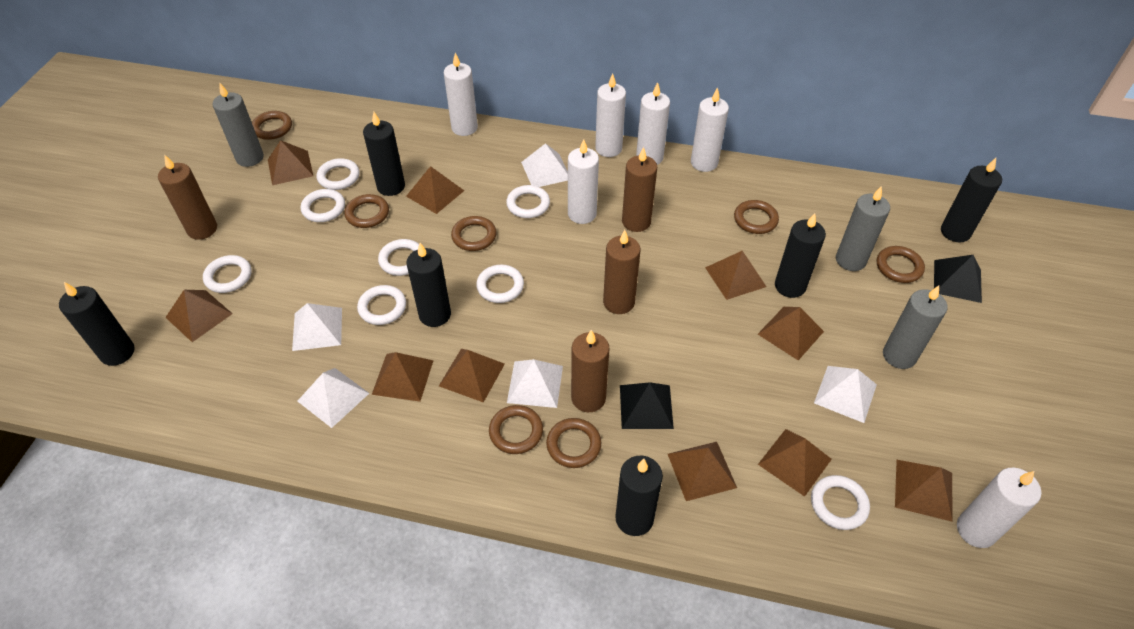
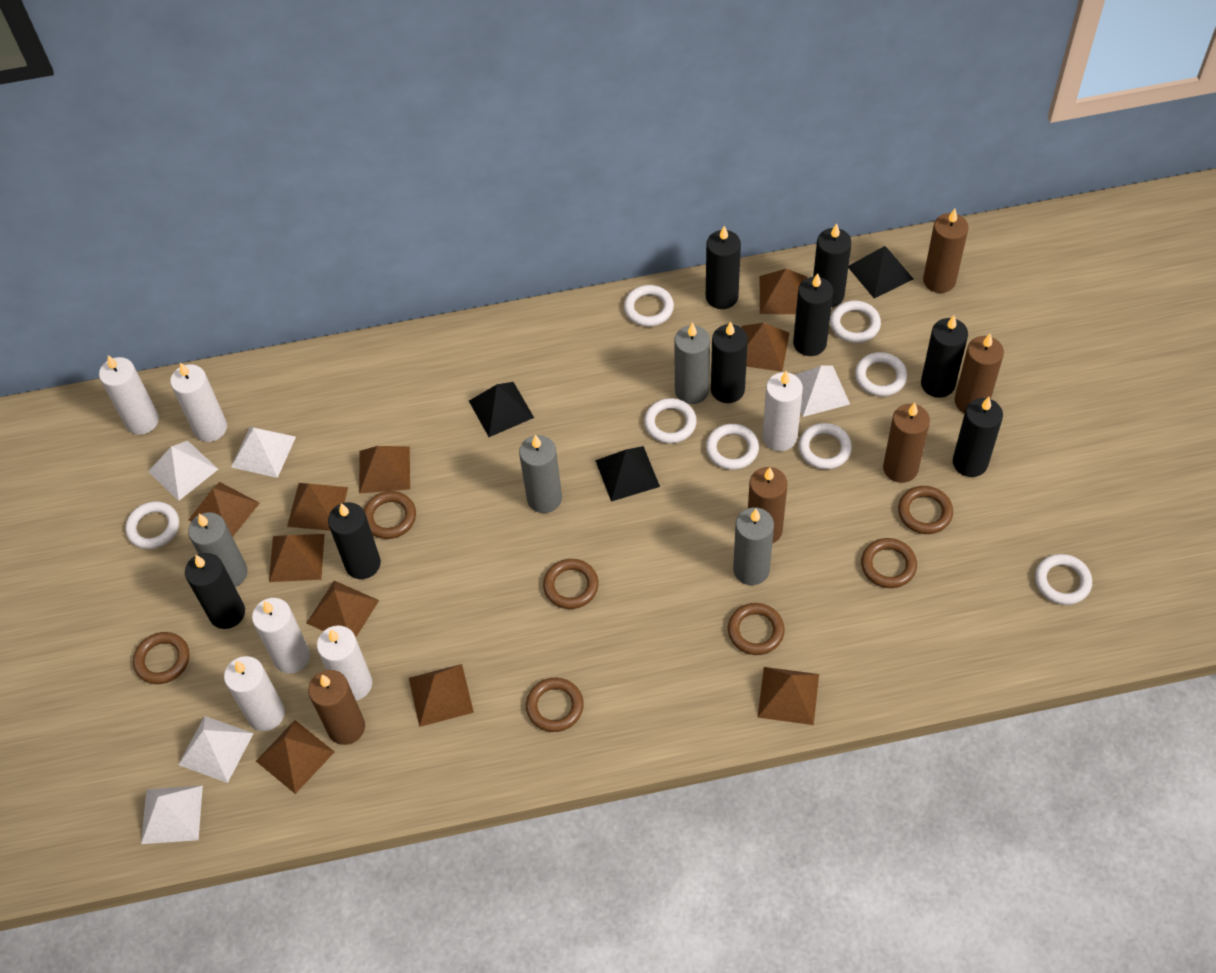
black candle: 6 -> 8
black pyramid: 2 -> 3
brown candle: 4 -> 5
grey candle: 3 -> 4

